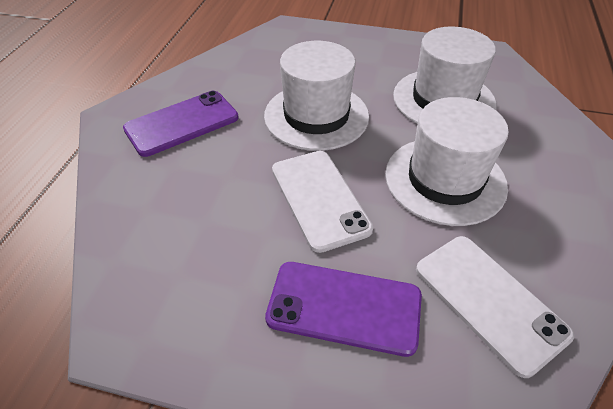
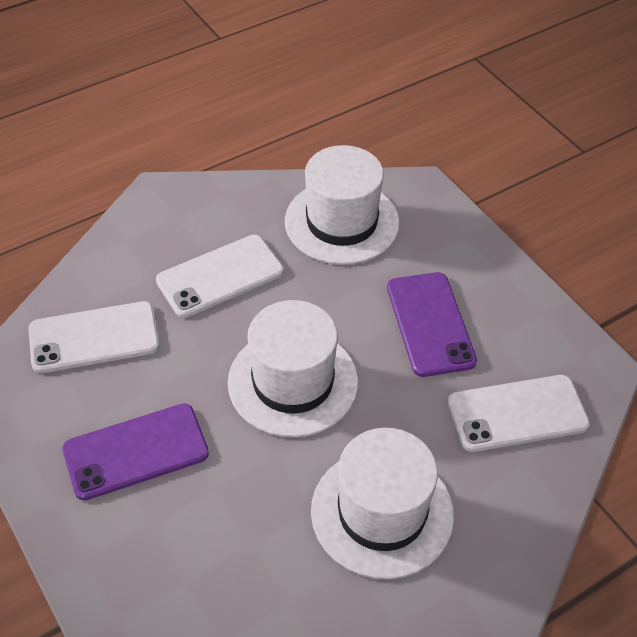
white phone: 2 -> 3

